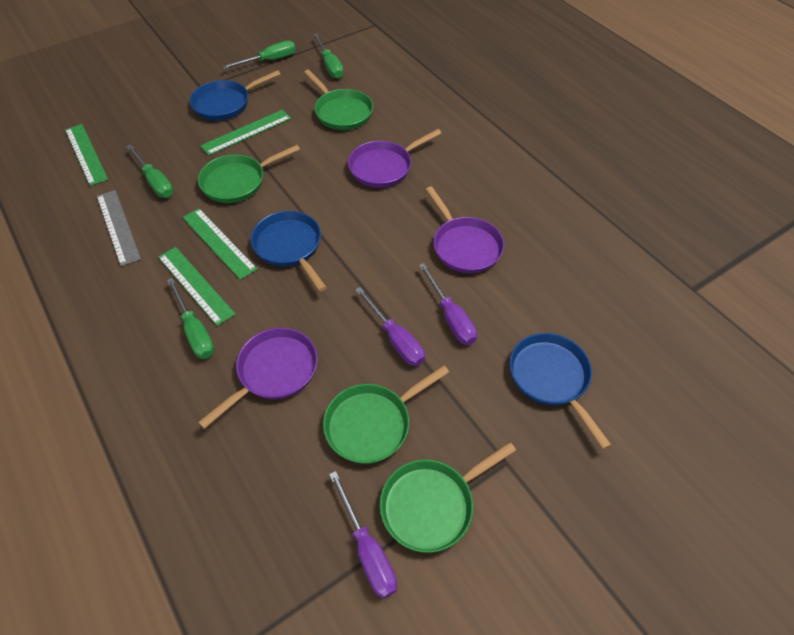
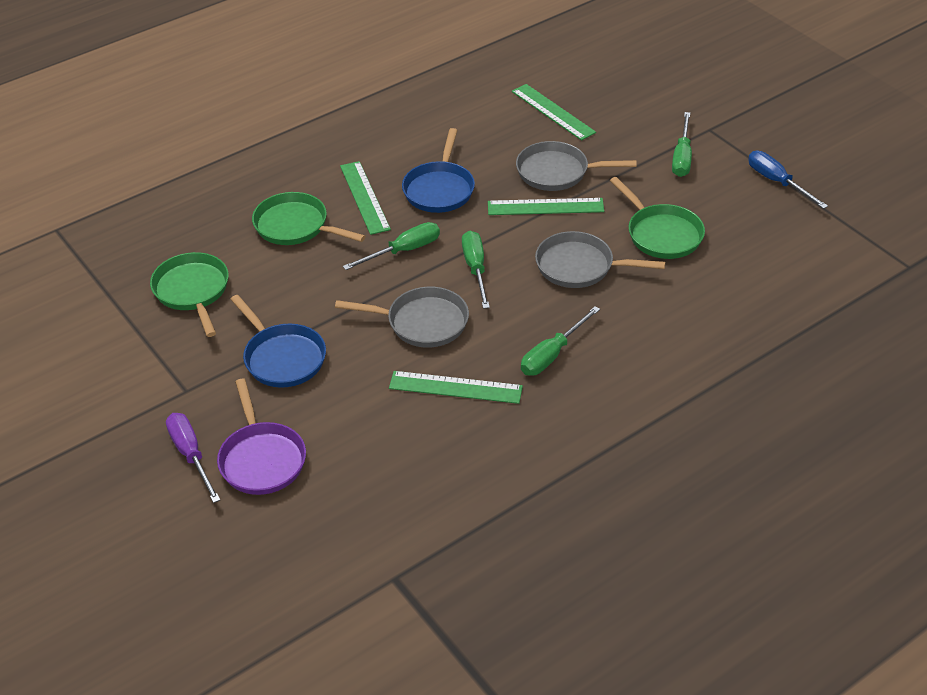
blue pan: 3 -> 2
blue screwdriver: 0 -> 1
green pan: 4 -> 3
grey pan: 0 -> 3
grey ruler: 1 -> 0
purple pan: 3 -> 1
purple screwdriver: 3 -> 1

